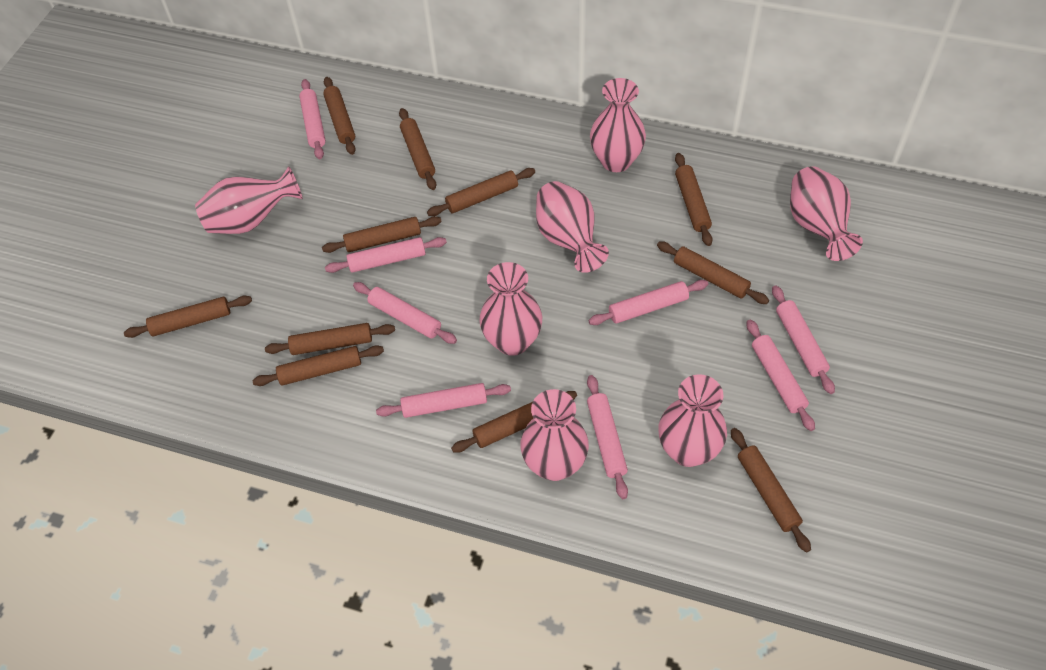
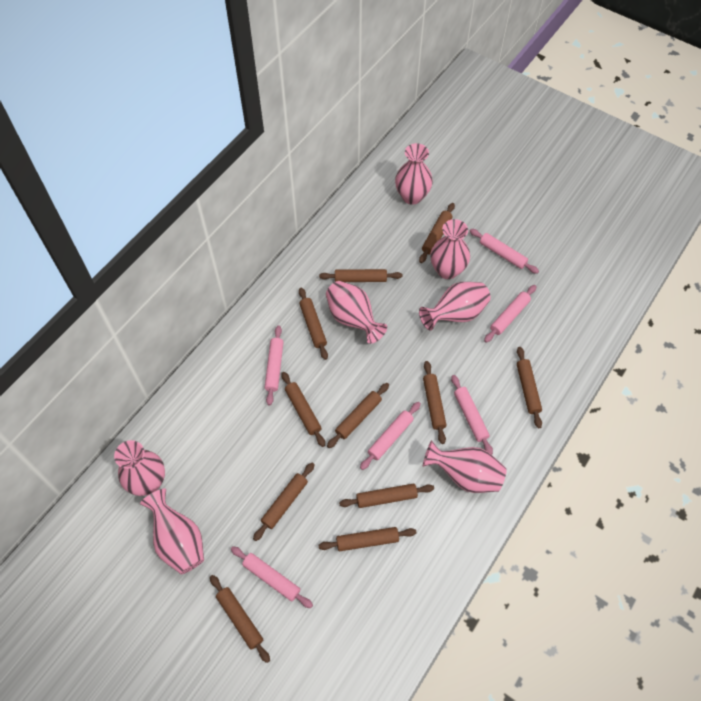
pink rolling pin: 8 -> 6

